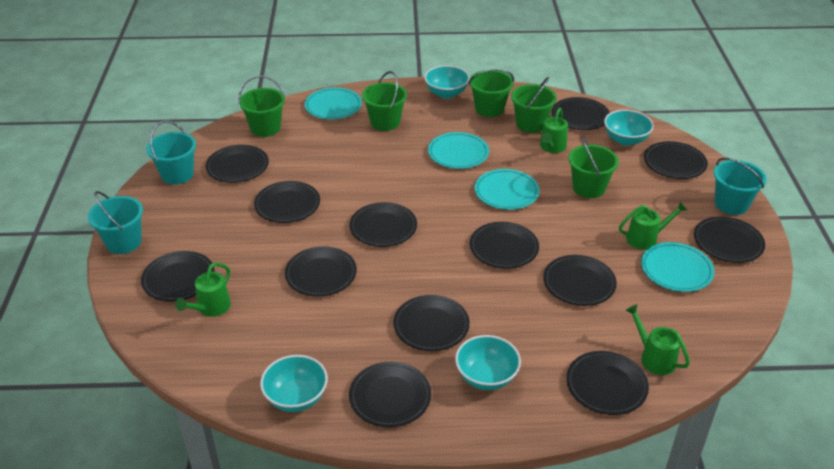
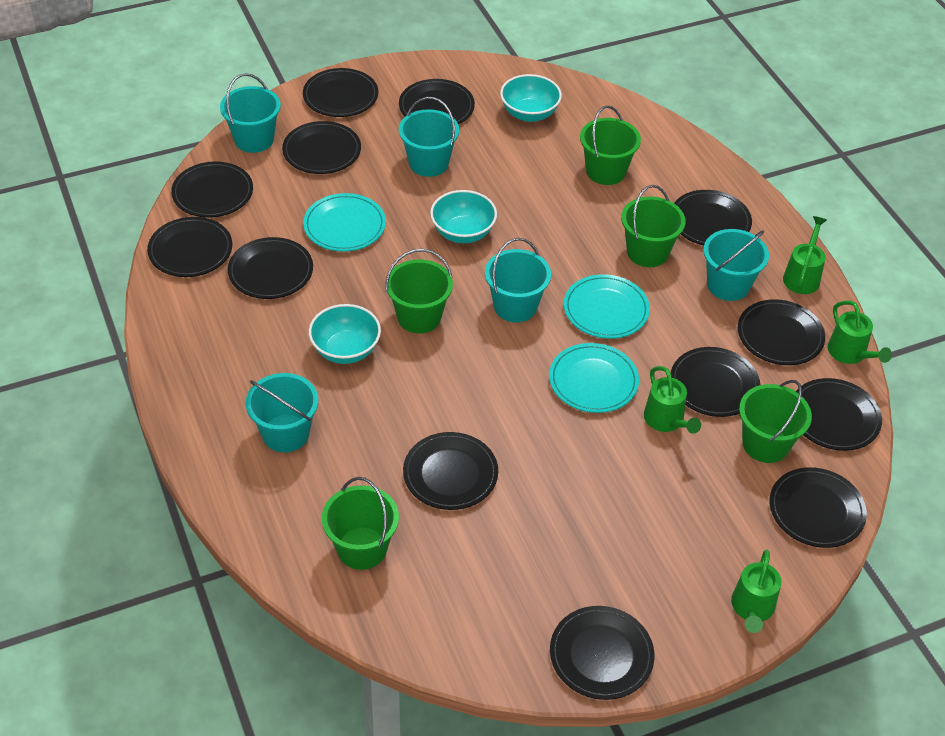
turquoise bowl: 4 -> 3
turquoise bucket: 3 -> 5
turquoise plate: 4 -> 3

